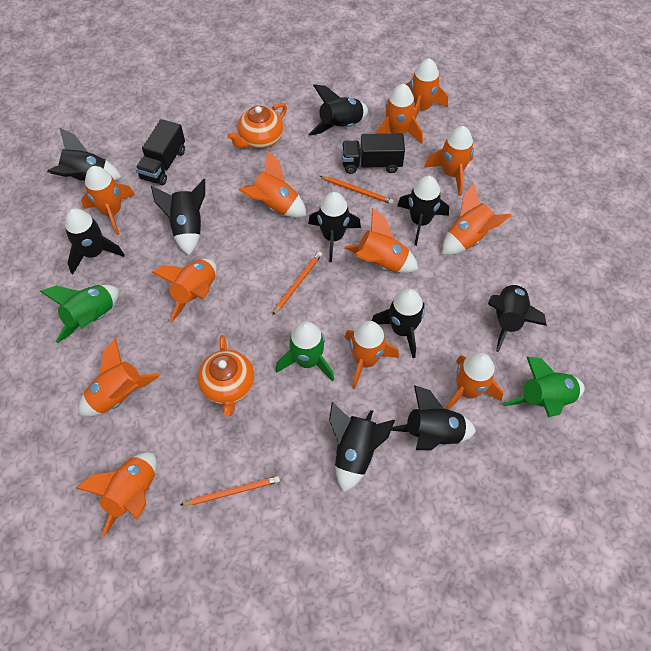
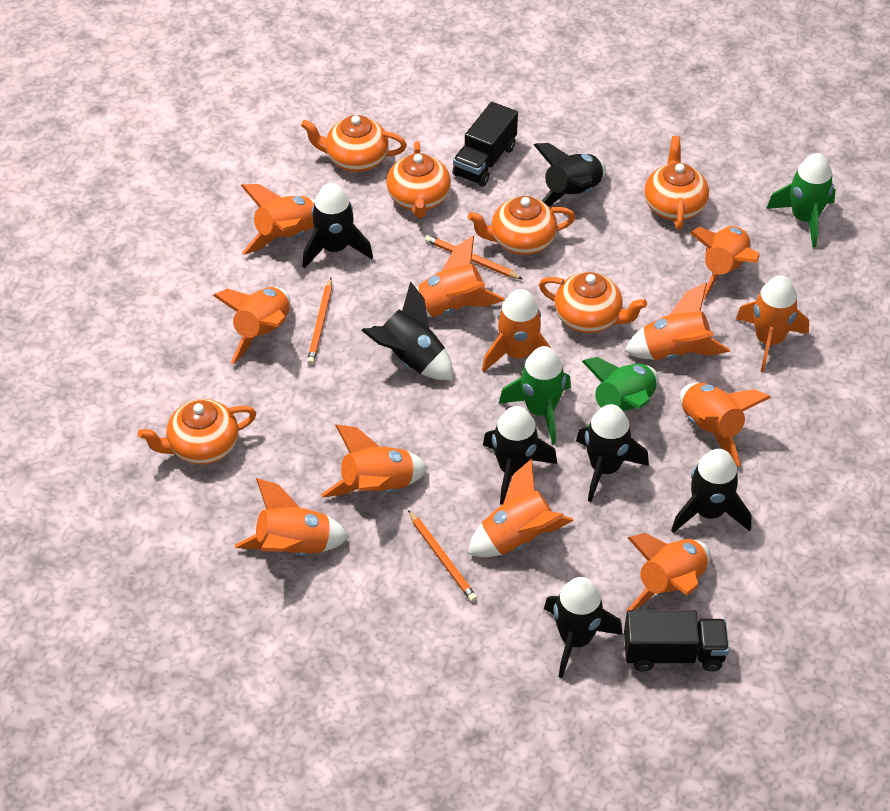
black rocket: 10 -> 7
orange teapot: 2 -> 6

